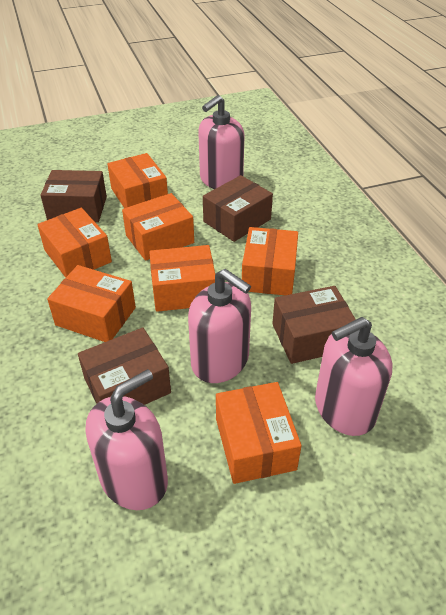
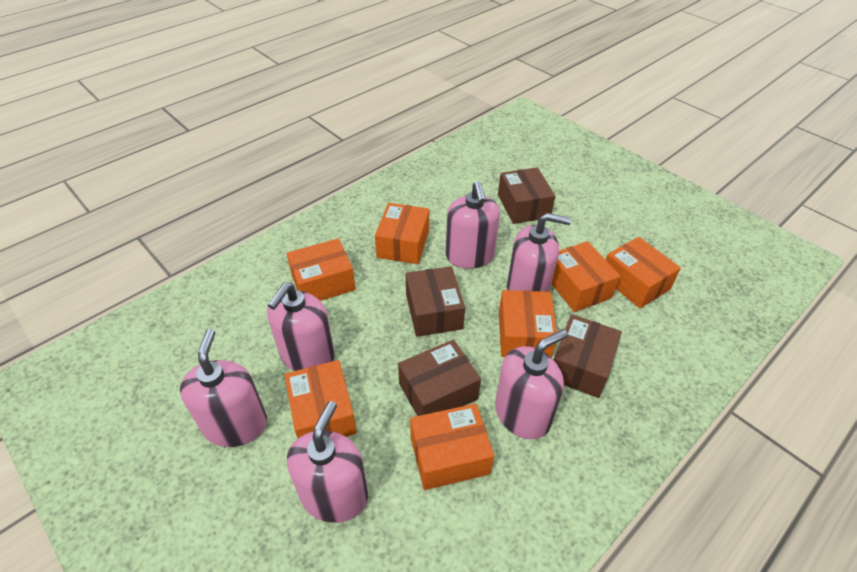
pink soap dispenser: 4 -> 6

